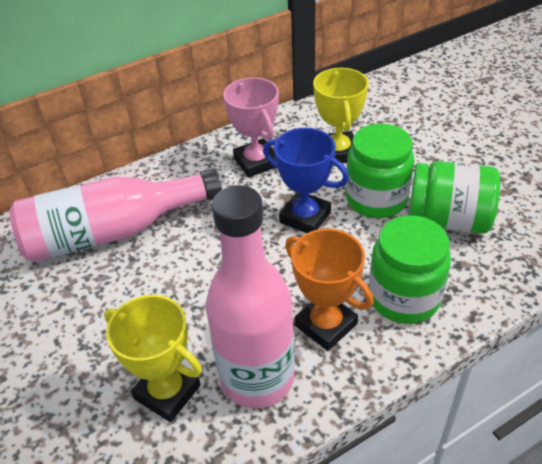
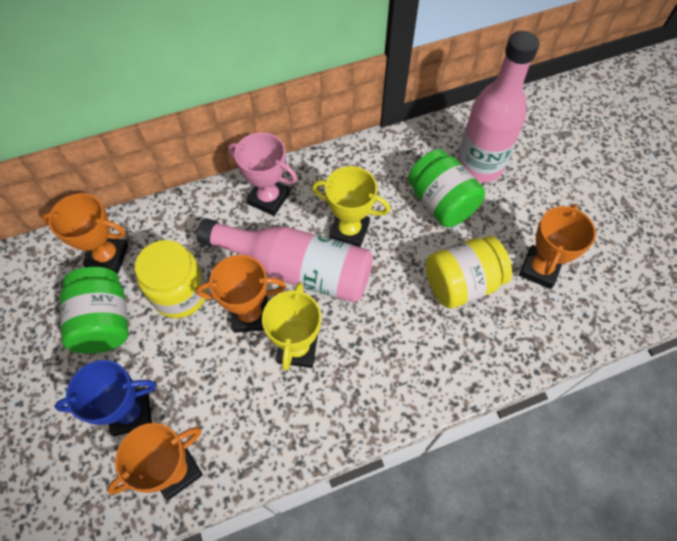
green jar: 3 -> 2
orange trophy: 1 -> 4
yellow jar: 0 -> 2

